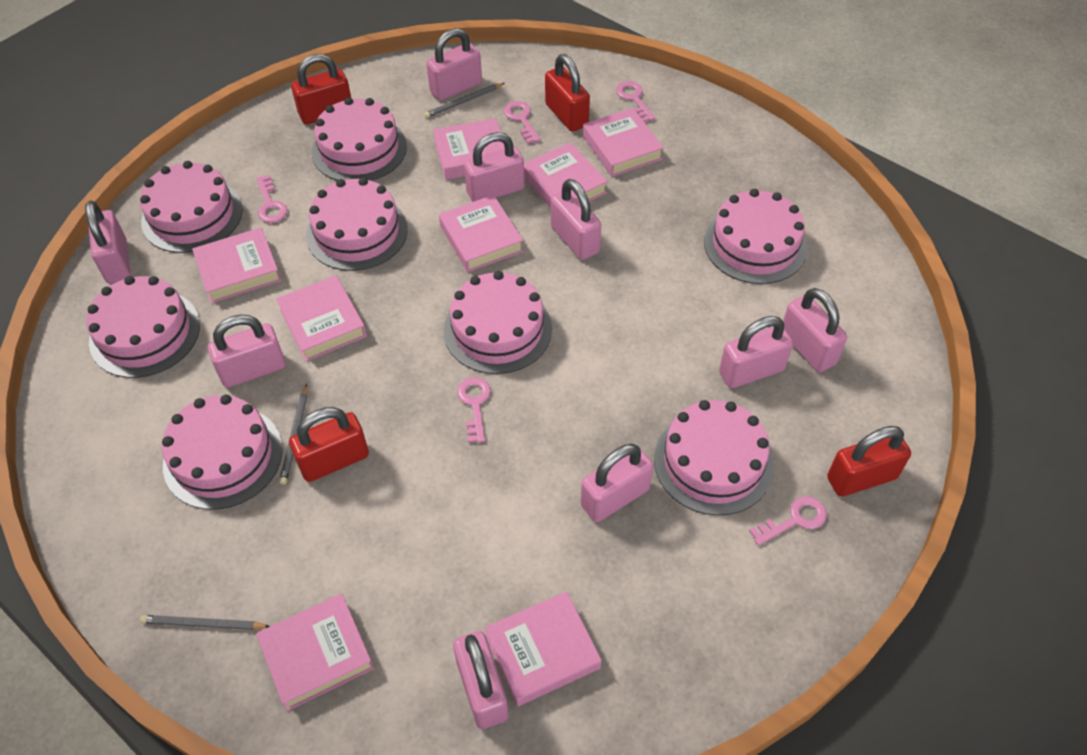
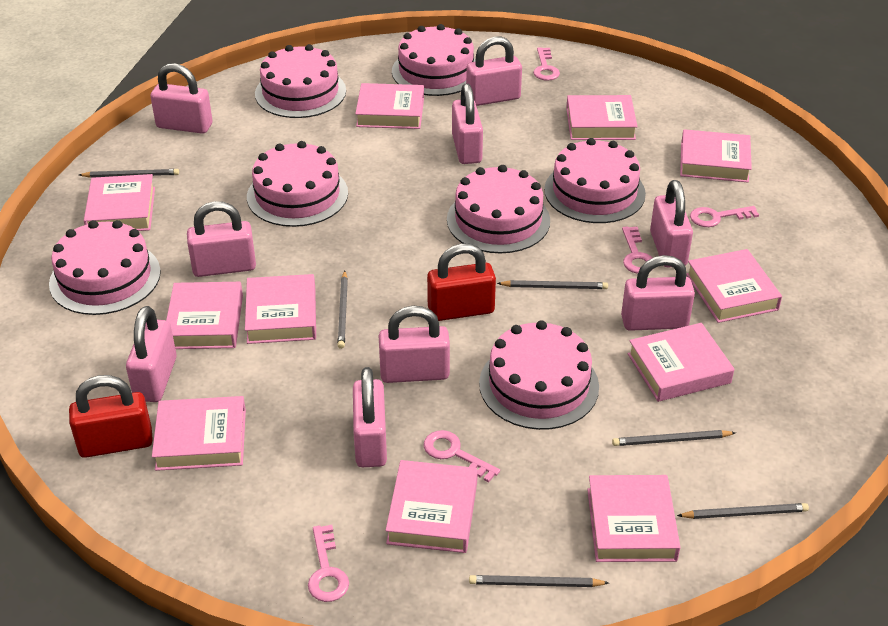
grey pencil: 3 -> 6
pink book: 8 -> 11
pink cake: 8 -> 7
red padlock: 4 -> 2

